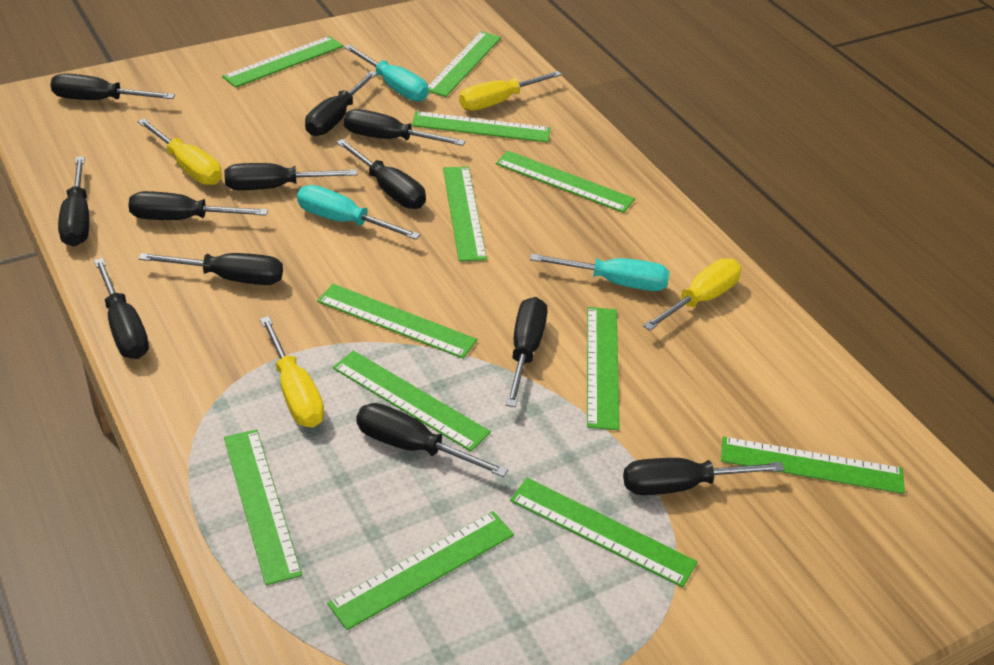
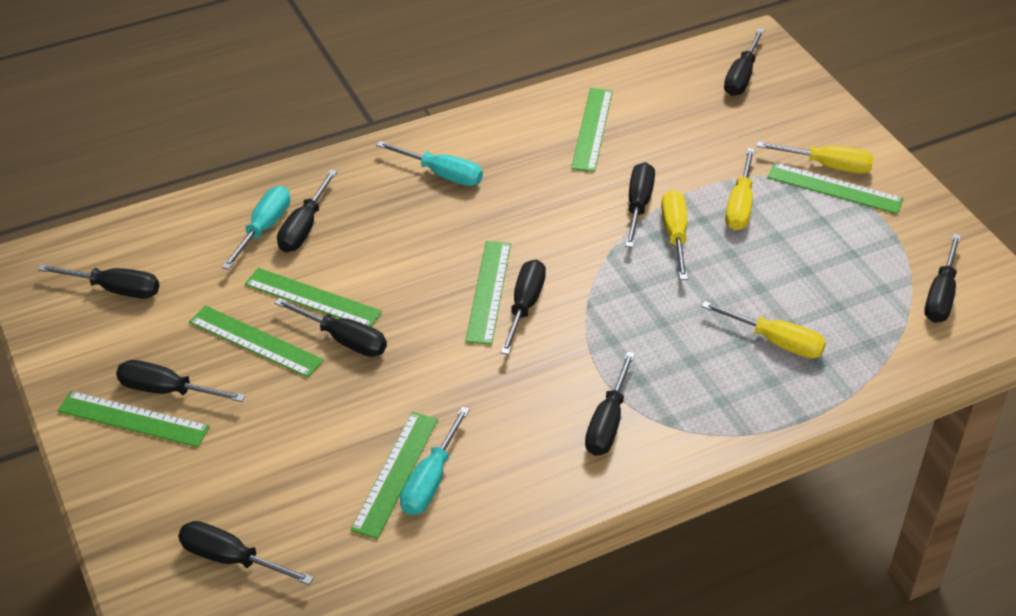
black screwdriver: 12 -> 10
green ruler: 12 -> 7

